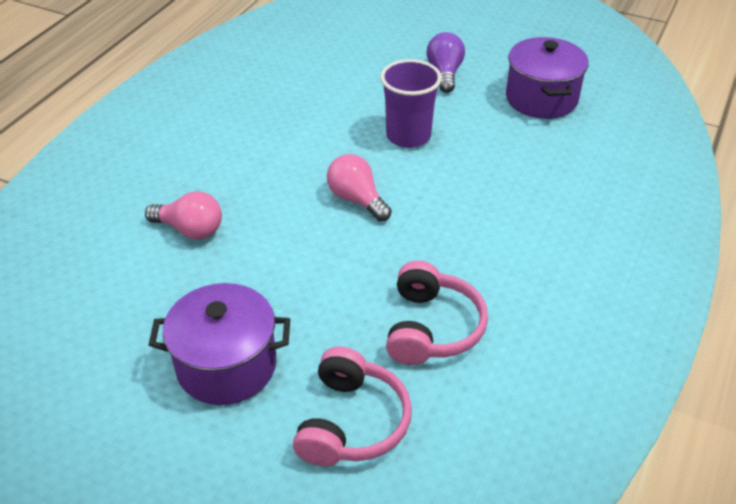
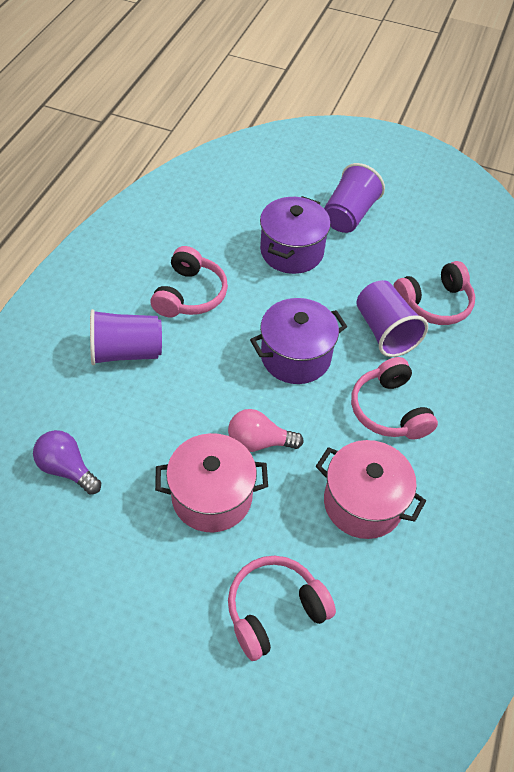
pink headphones: 2 -> 4
pink light bulb: 2 -> 1
pink pot: 0 -> 2
purple cup: 1 -> 3

